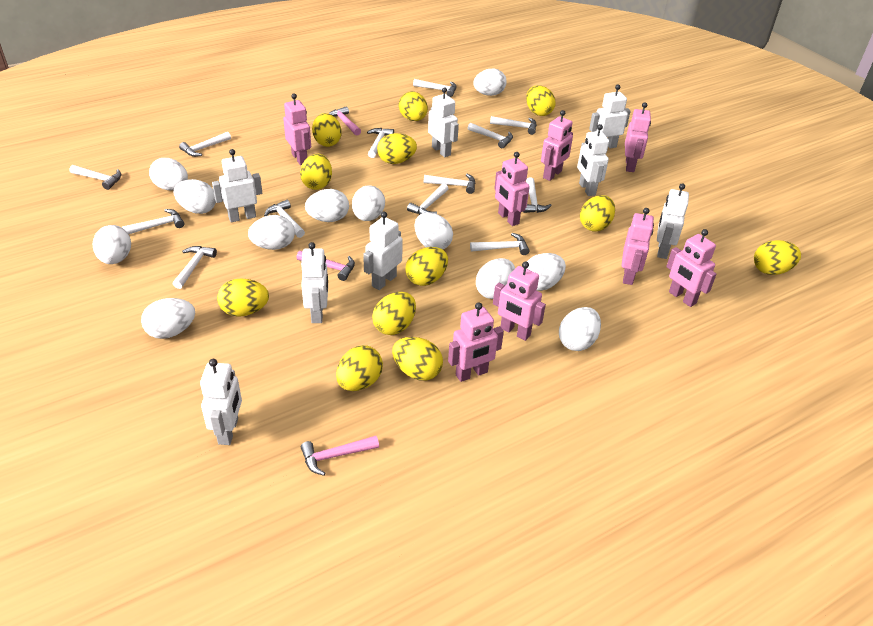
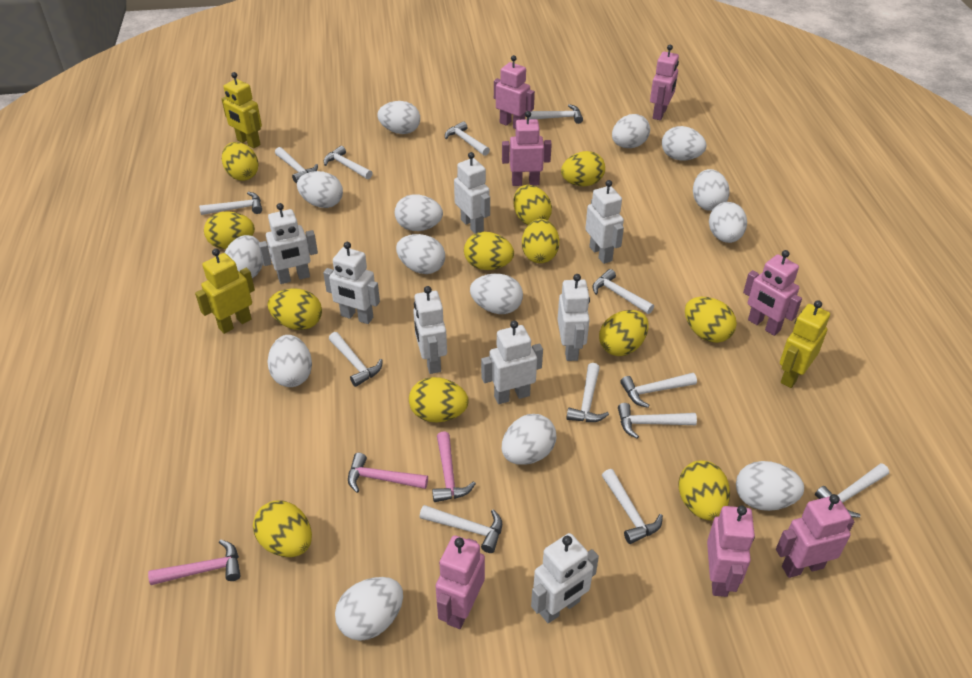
pink robot: 8 -> 7
white egg: 12 -> 14
yellow robot: 0 -> 3

